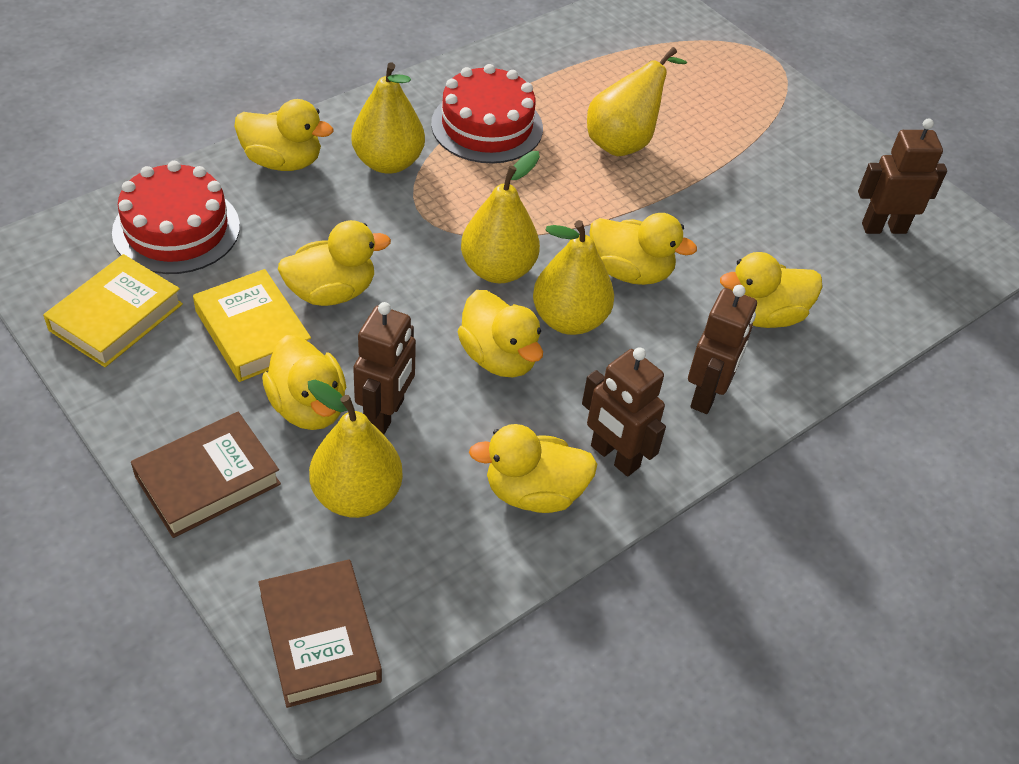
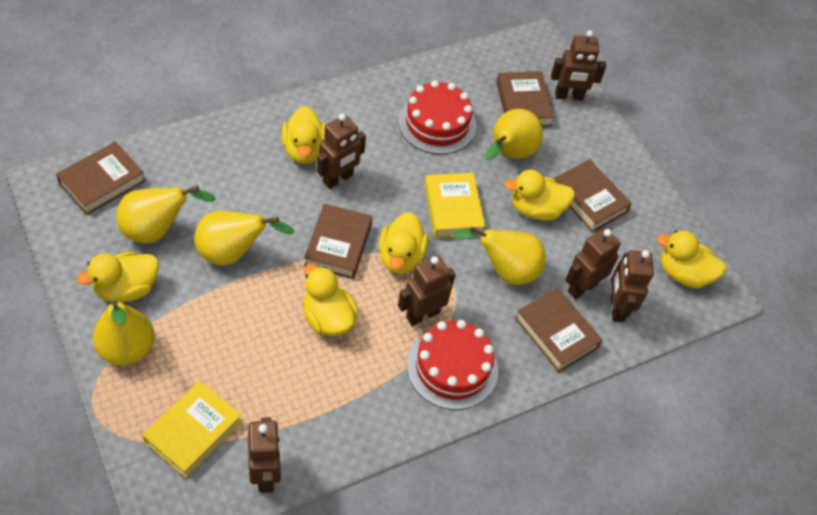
brown book: 2 -> 5
brown robot: 4 -> 6
yellow duck: 7 -> 6

